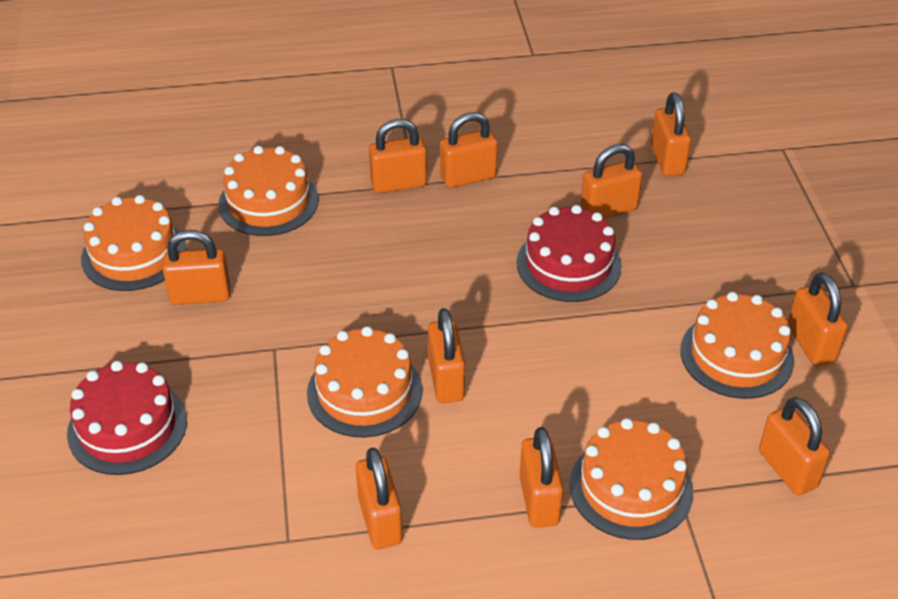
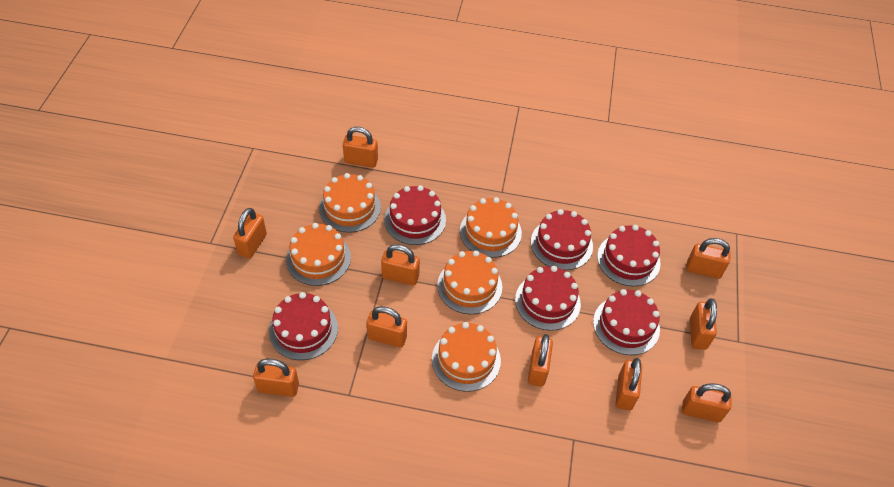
red cake: 2 -> 6

